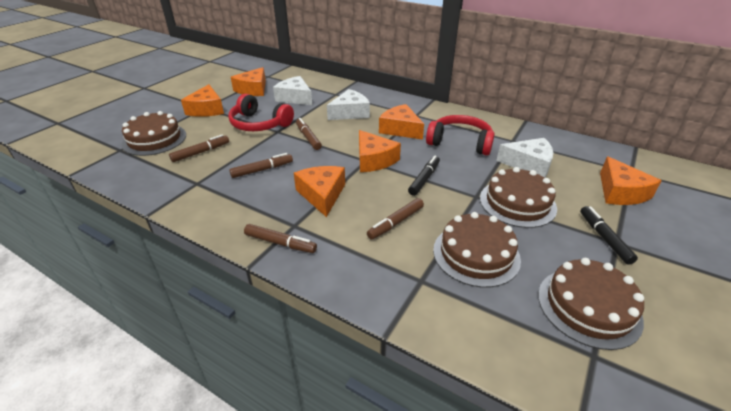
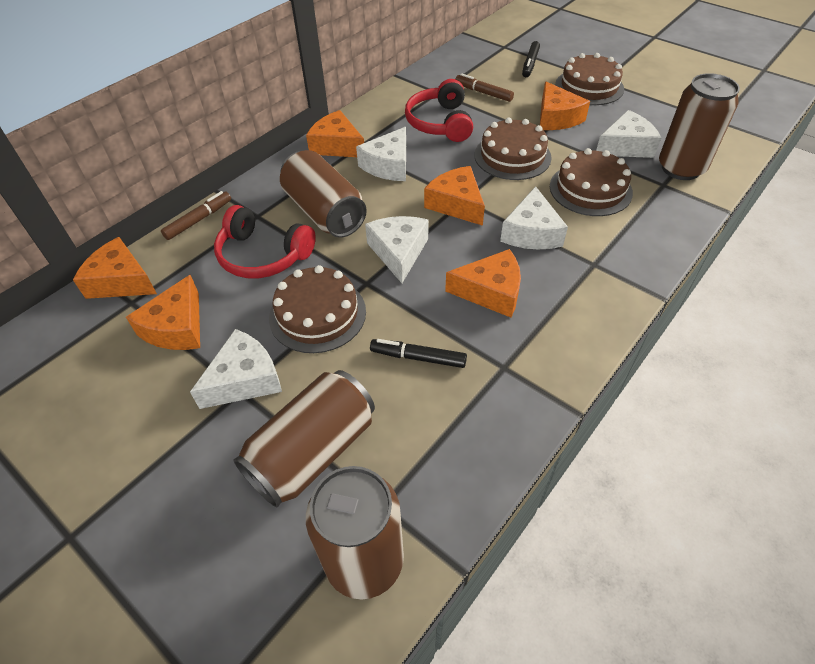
brown can: 0 -> 4
brown marker: 5 -> 2
white cheese: 3 -> 5

